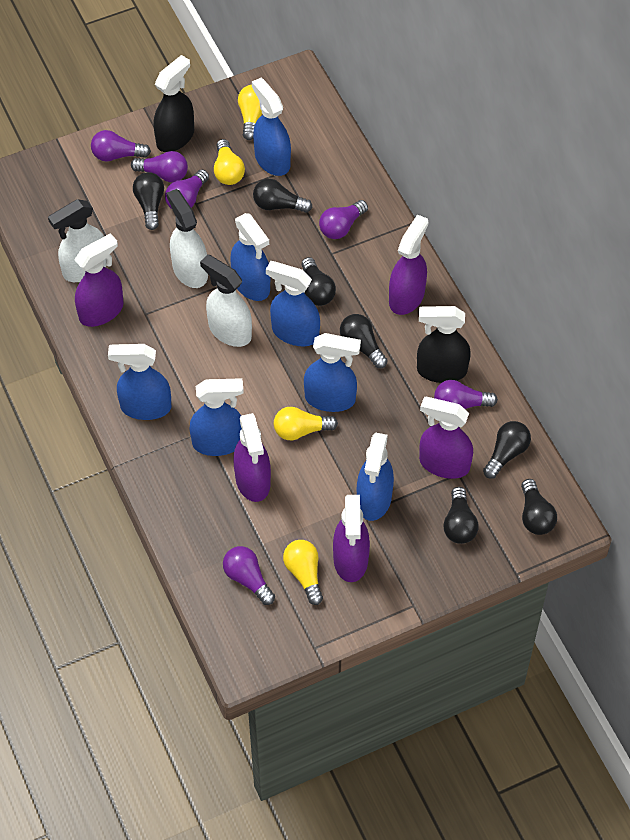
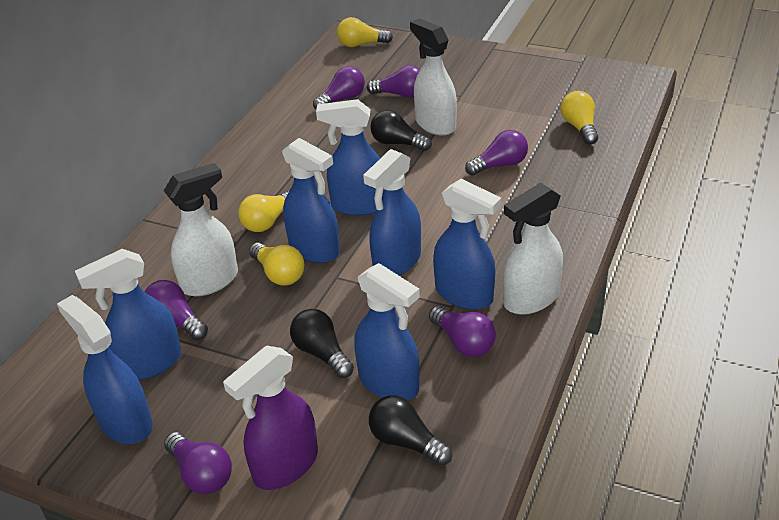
black light bulb: 7 -> 3
black spray bottle: 2 -> 0
purple spray bottle: 5 -> 1

